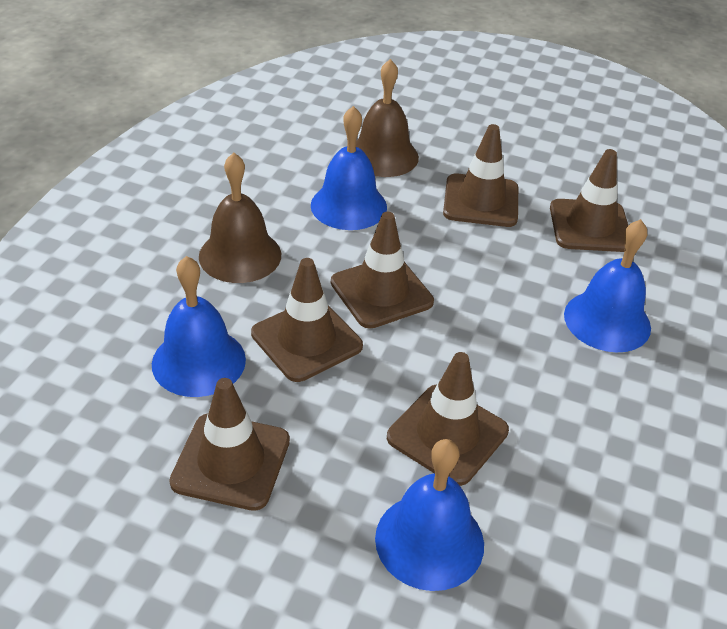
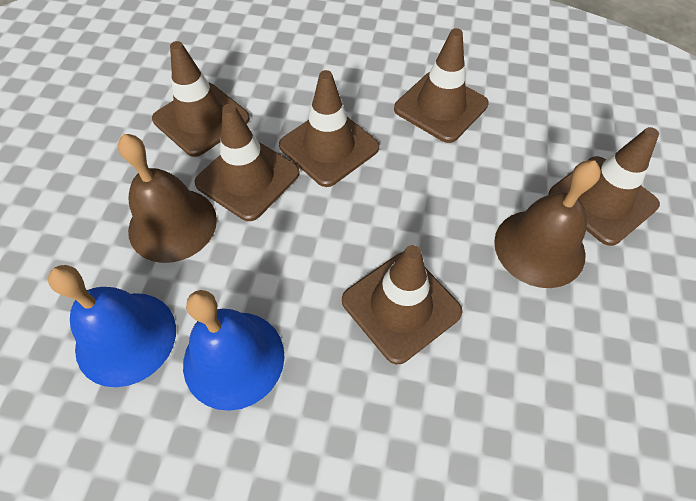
blue bell: 4 -> 2

